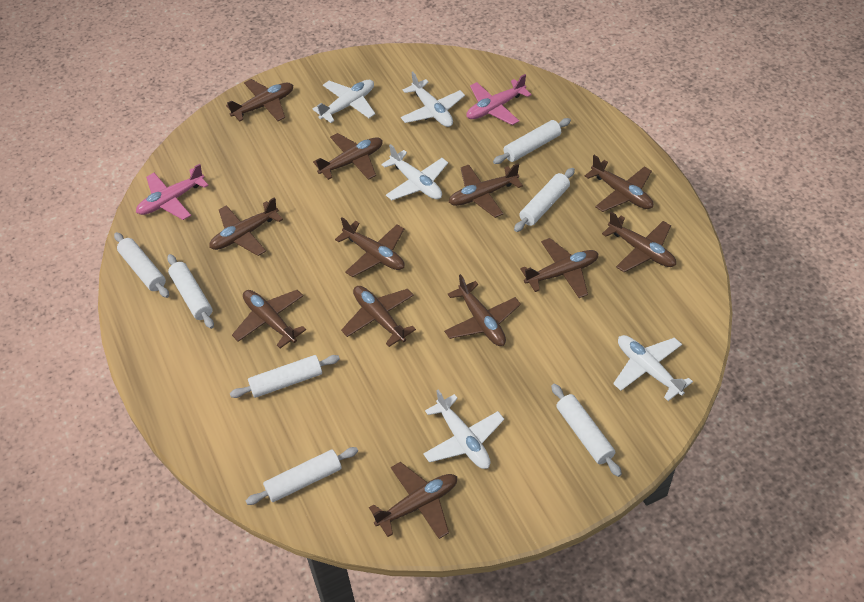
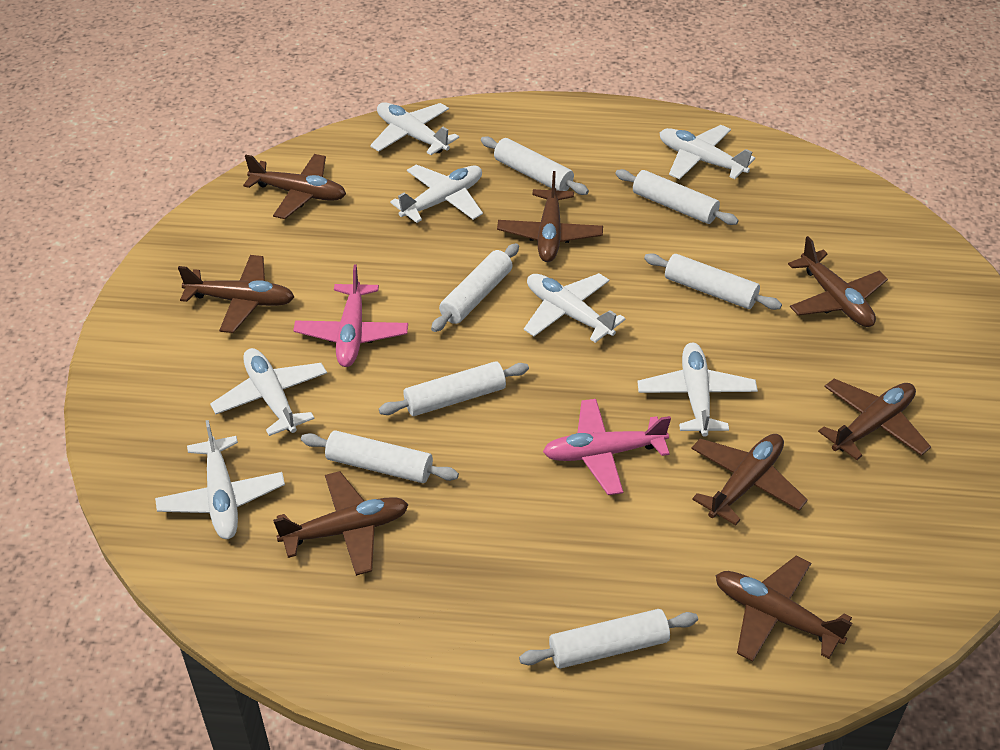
brown plane: 12 -> 8
white plane: 5 -> 7

